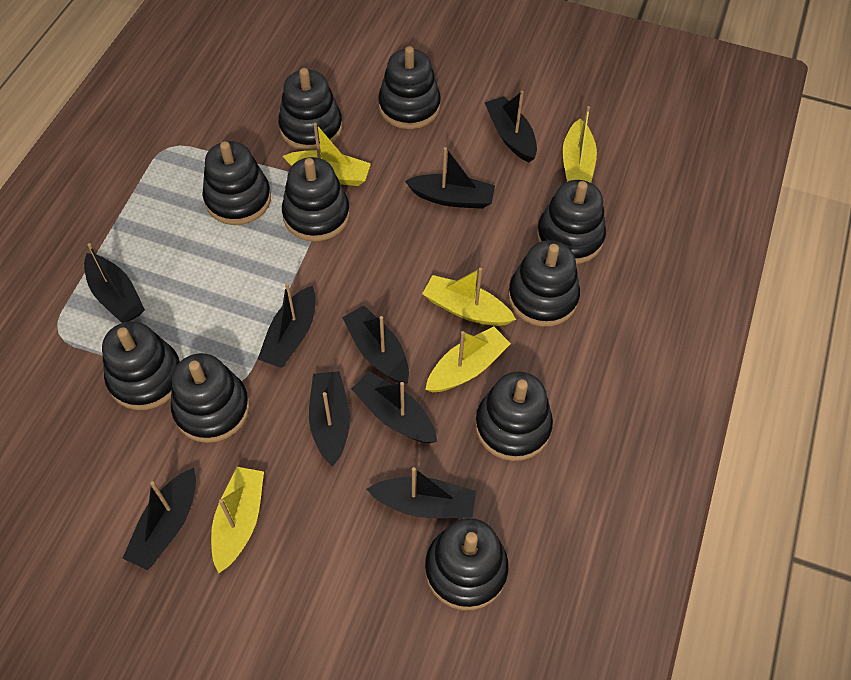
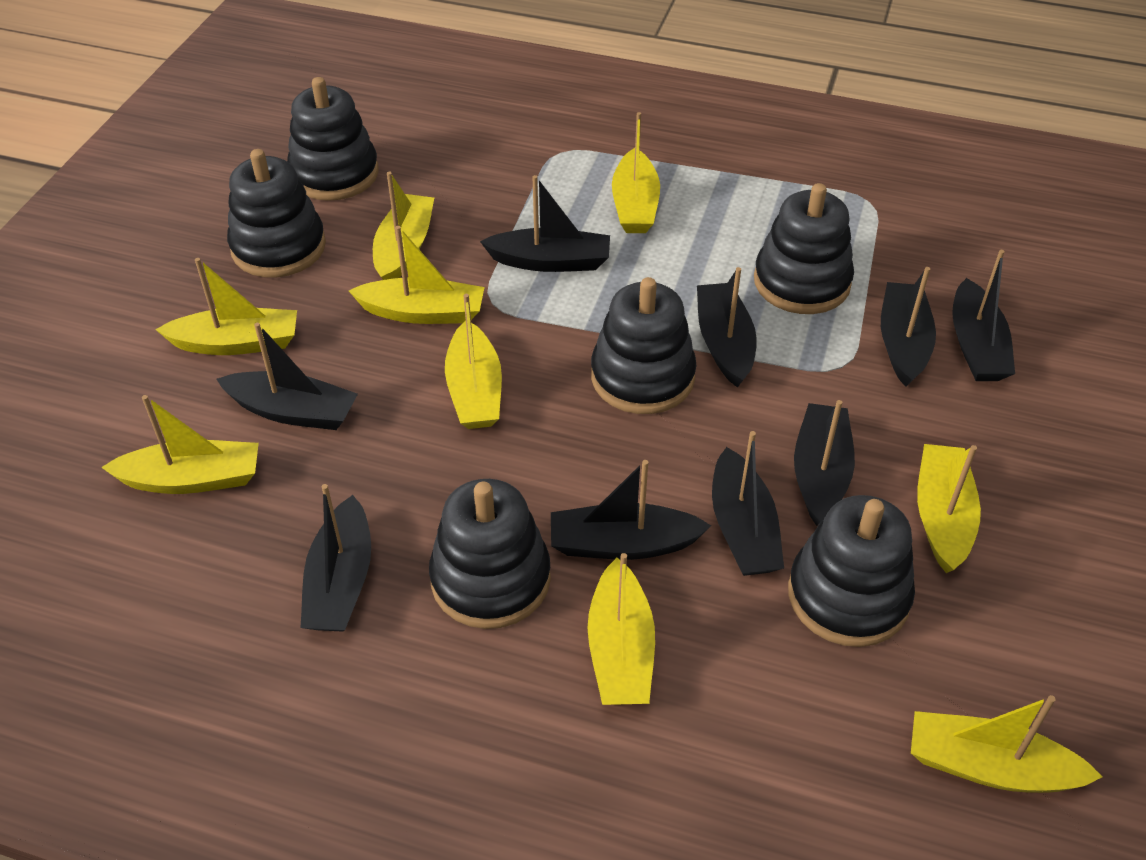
black stacking toy: 10 -> 6
yellow boat: 5 -> 9

